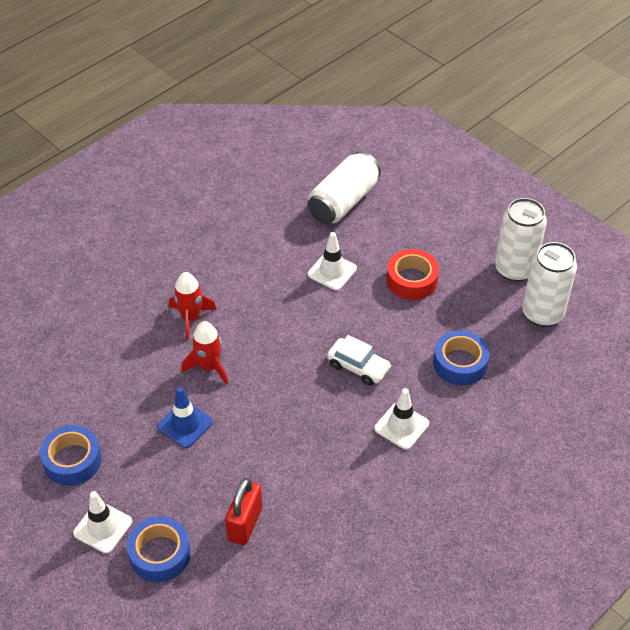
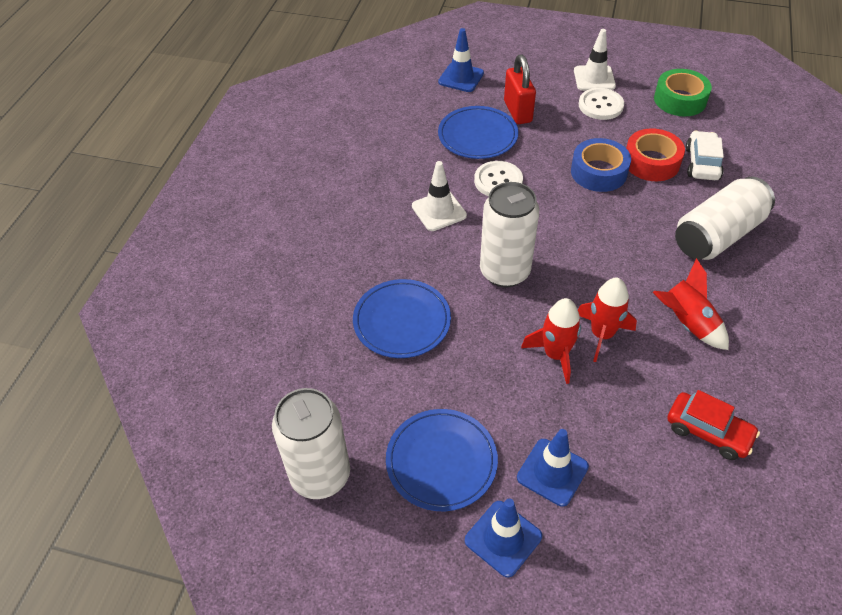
blue plate: 0 -> 3
blue tape: 3 -> 1
blue traffic cone: 1 -> 3
green tape: 0 -> 1
red car: 0 -> 1
red rocket: 2 -> 3
white button: 0 -> 2
white traffic cone: 3 -> 2

